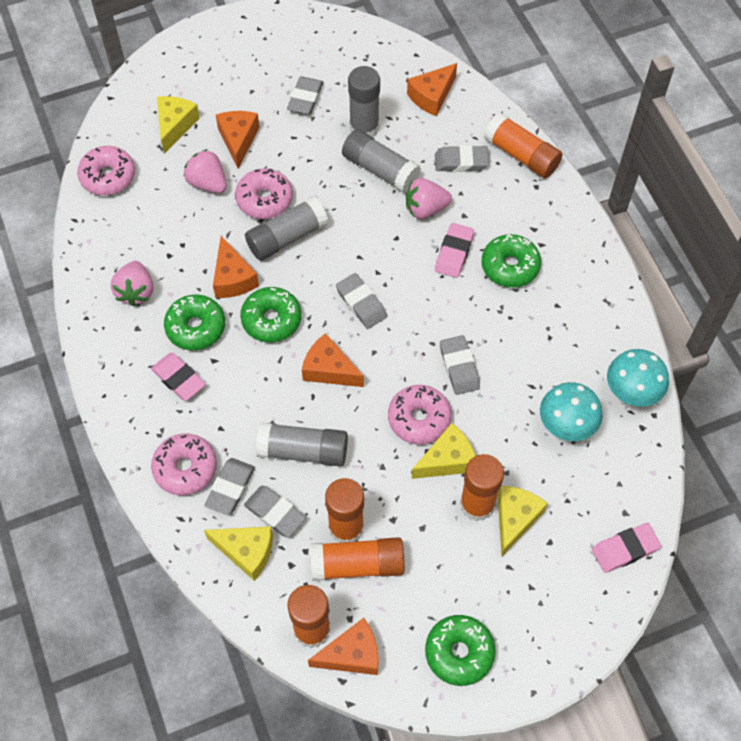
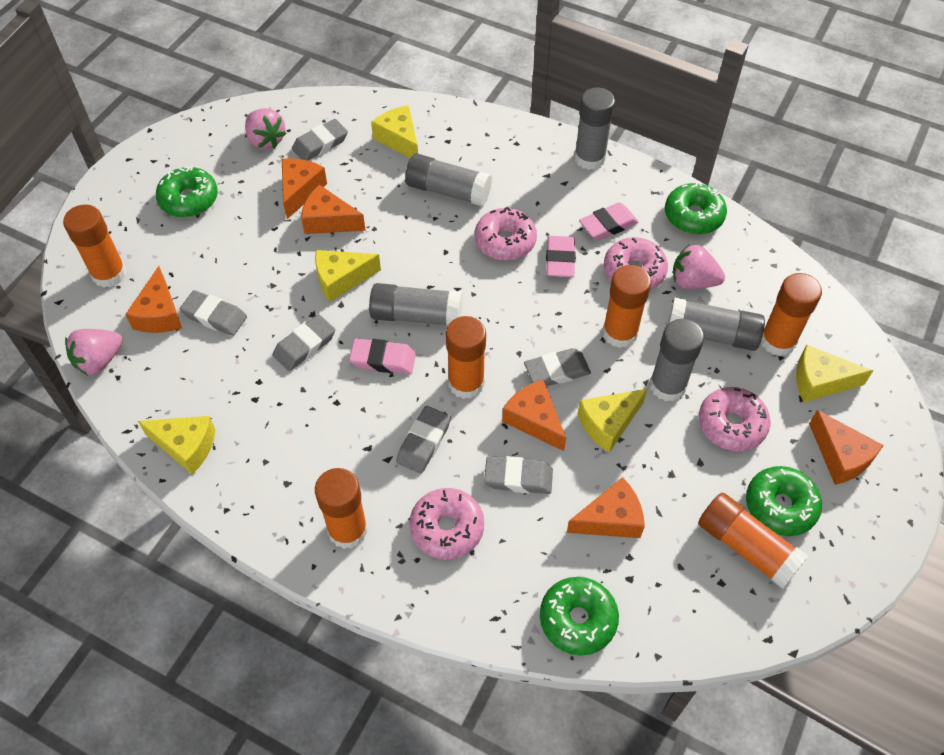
grey glue stick: 4 -> 5
orange cheese: 5 -> 6
orange glue stick: 5 -> 6
turquoise mushroom: 2 -> 0
yellow cheese: 4 -> 5

